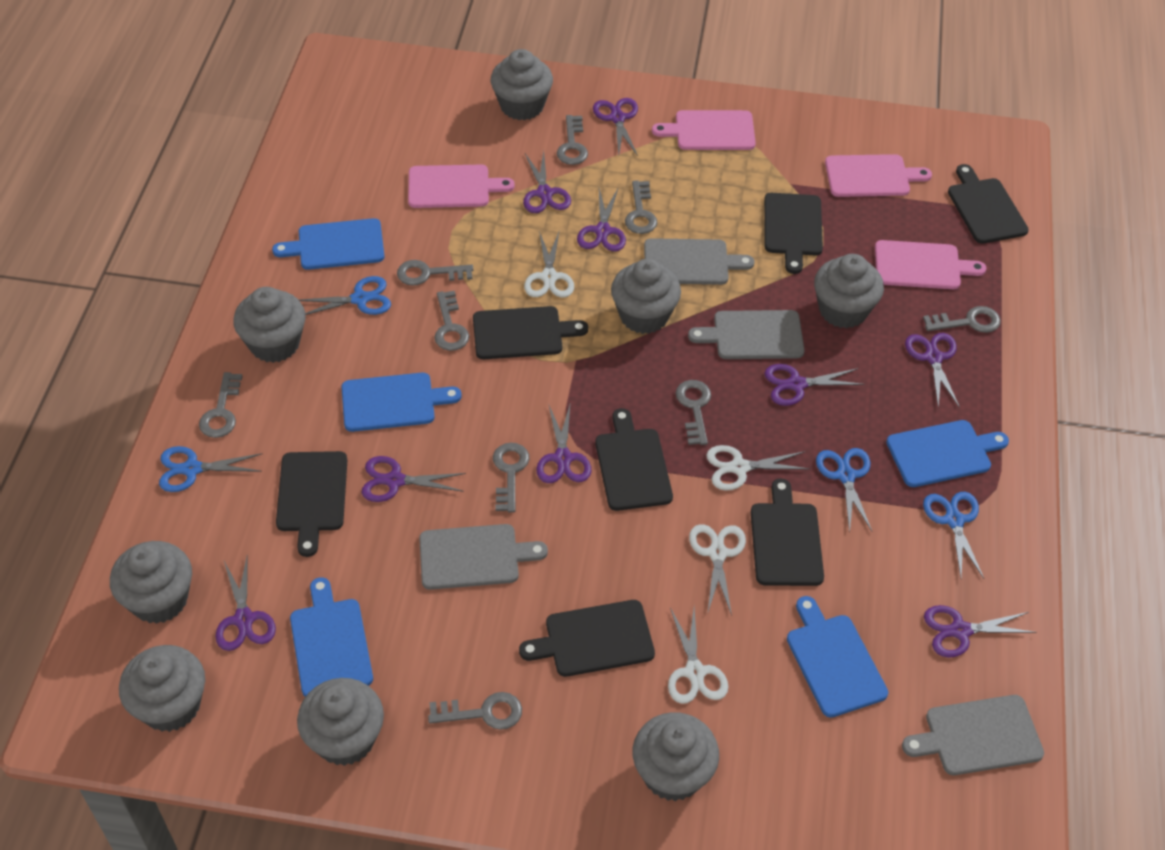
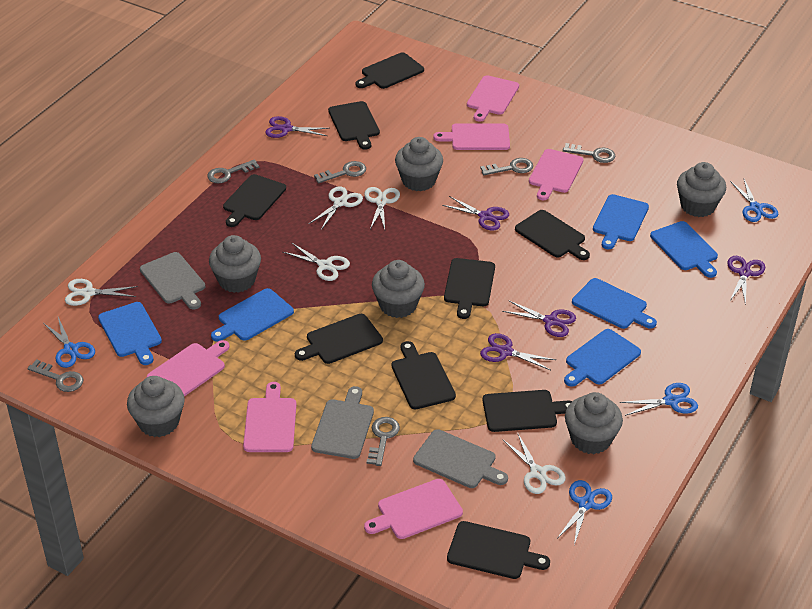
black cutting board: 7 -> 9
blue cutting board: 5 -> 6
grey cupcake: 8 -> 6
grey cutting board: 4 -> 3
grey key: 9 -> 6
pink cutting board: 4 -> 6
purple scissors: 9 -> 5
white scissors: 4 -> 5

